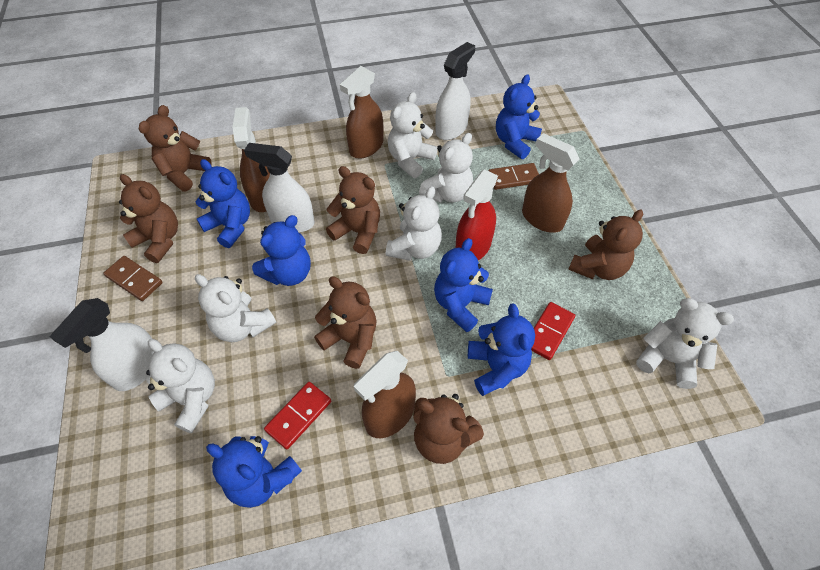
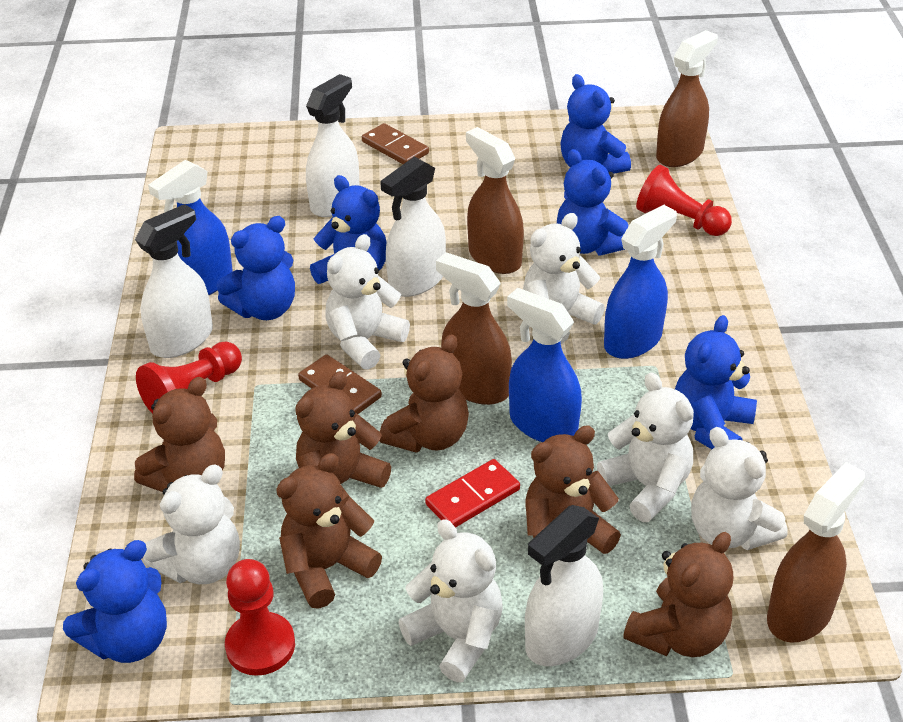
blue spray bottle: 0 -> 3
red domino: 2 -> 1
red pawn: 0 -> 3
red spray bottle: 1 -> 0
white spray bottle: 3 -> 4

